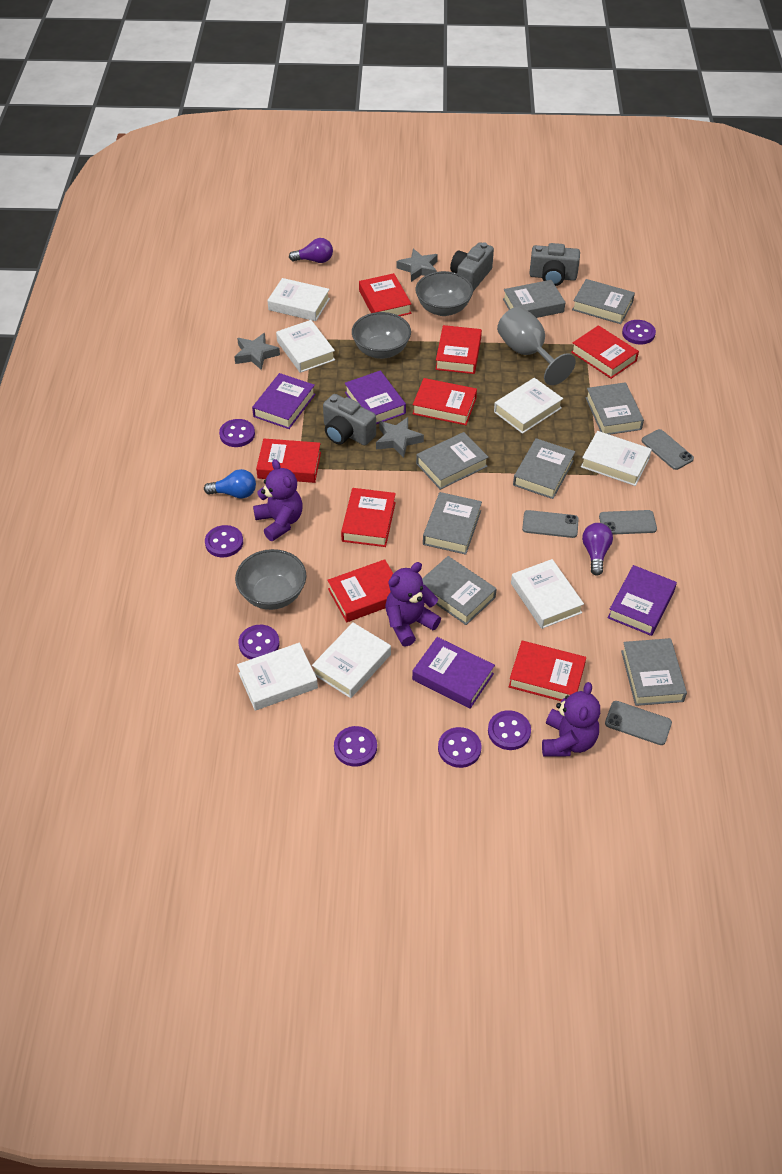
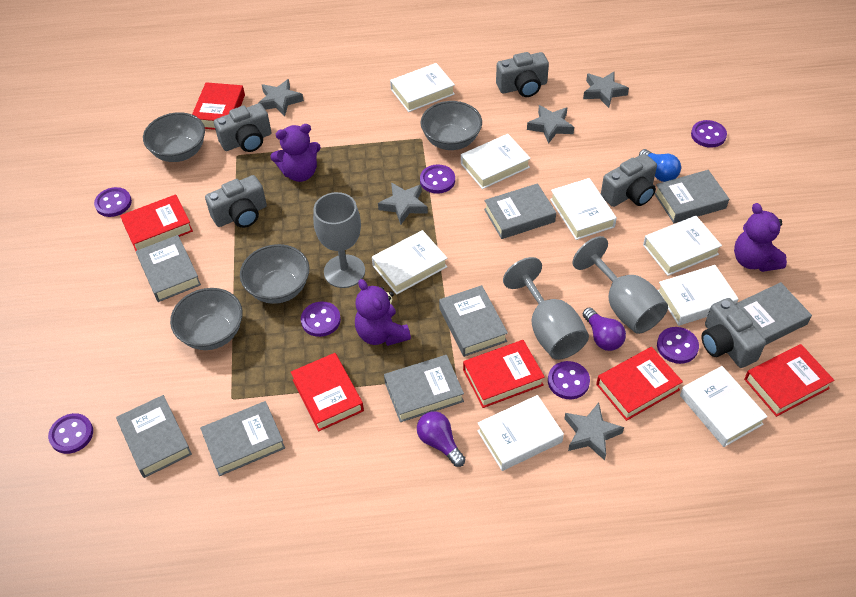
grey bowl: 3 -> 4
grey camera: 3 -> 5
grey goblet: 1 -> 3
grey phone: 4 -> 0
grey star: 3 -> 5
purple book: 4 -> 0
red book: 8 -> 6
white book: 7 -> 8

